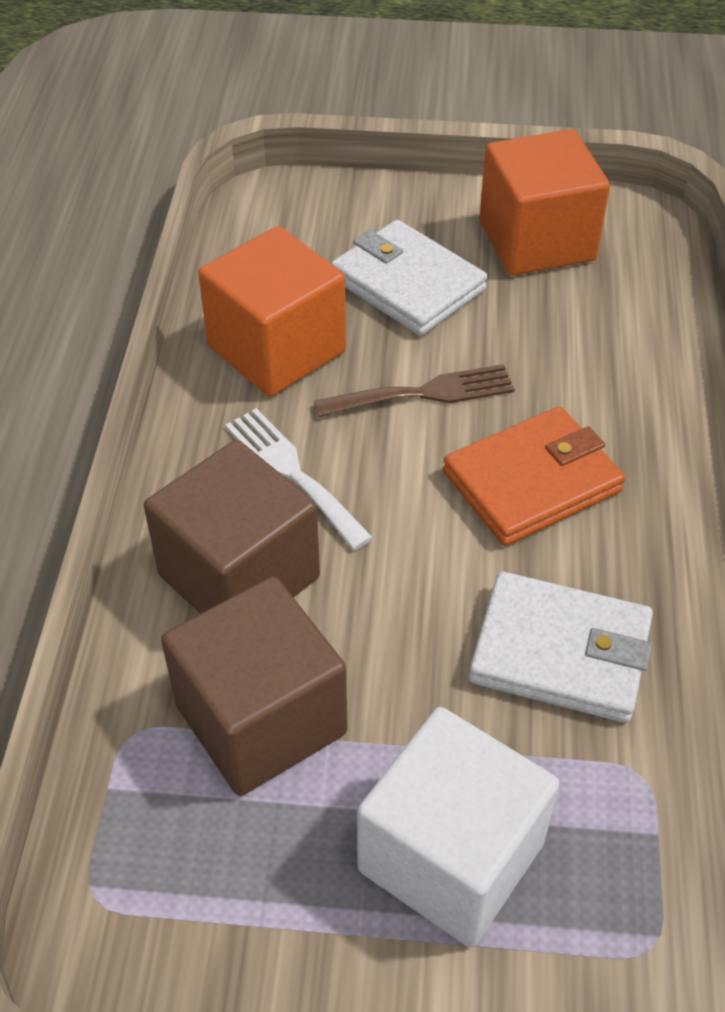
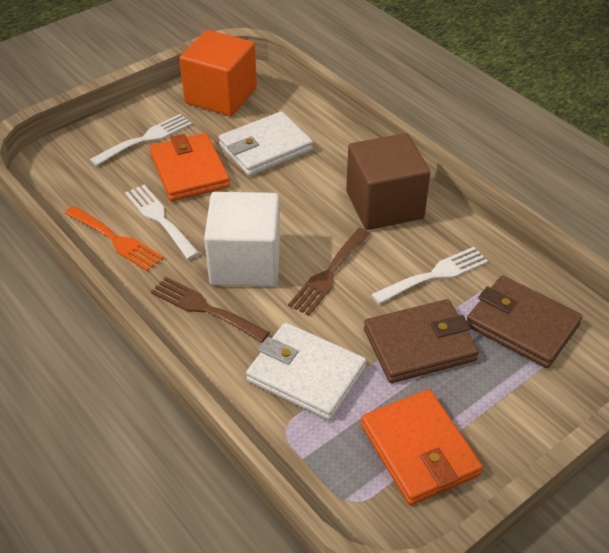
brown cube: 2 -> 1
brown fork: 1 -> 2
brown wallet: 0 -> 2
orange cube: 2 -> 1
orange fork: 0 -> 1
orange wallet: 1 -> 2
white fork: 1 -> 3

